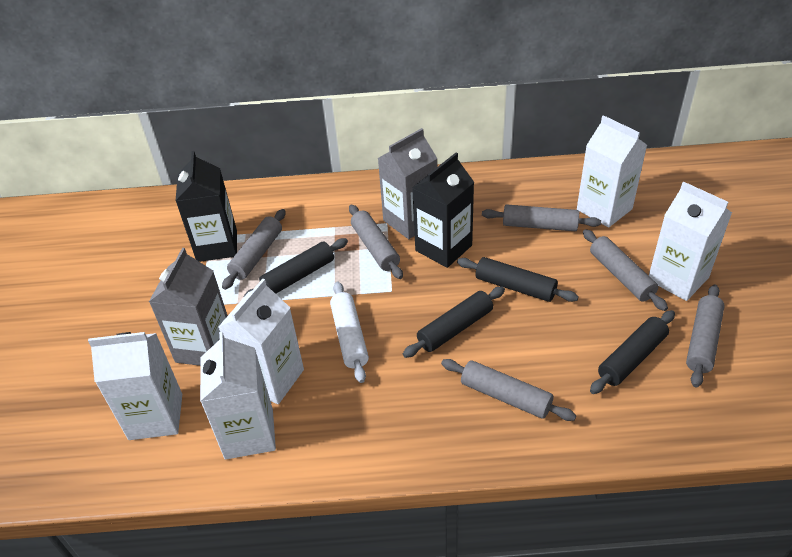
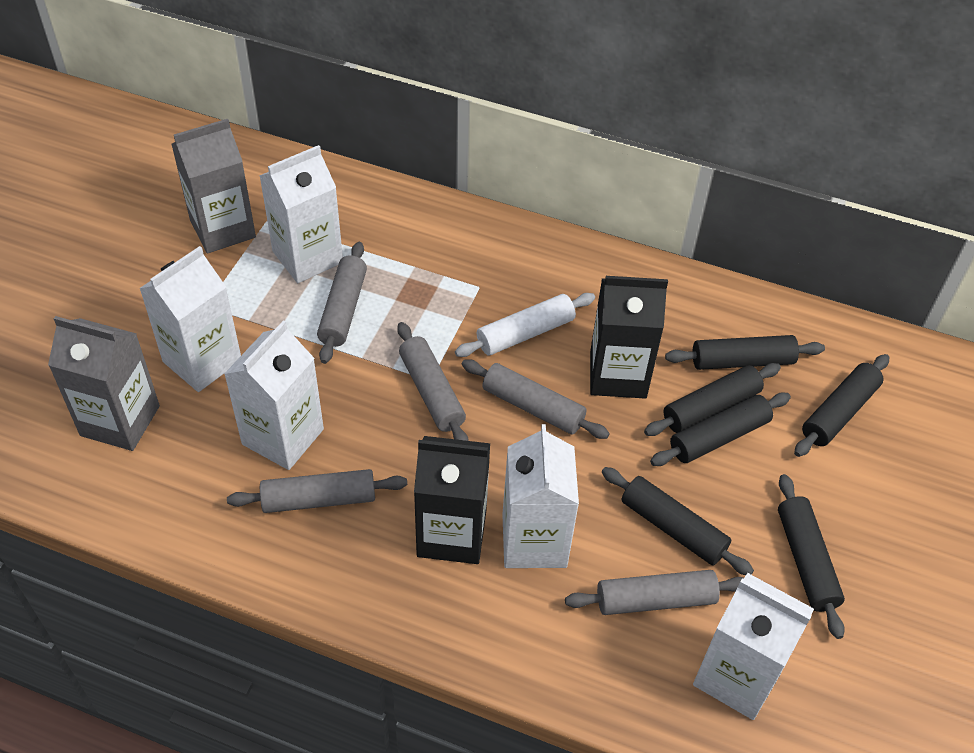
black rolling pin: 4 -> 6
grey rolling pin: 6 -> 5

